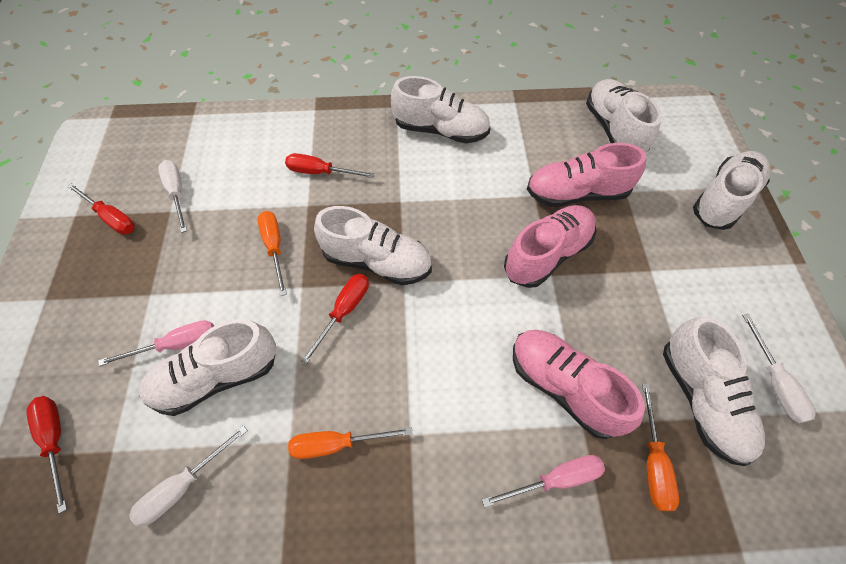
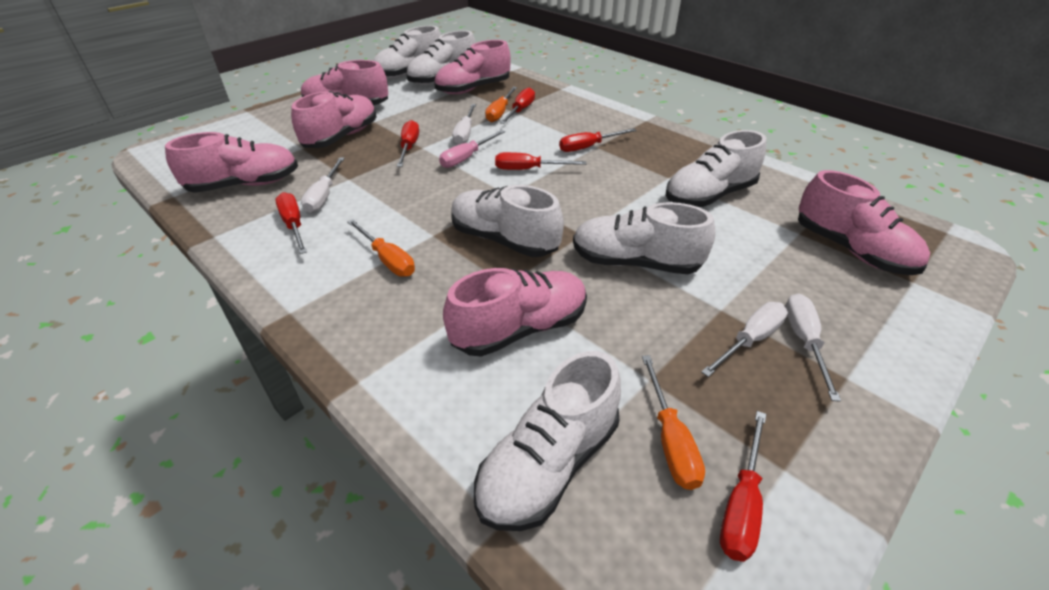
pink screwdriver: 2 -> 1
pink shoe: 3 -> 6
red screwdriver: 4 -> 6
white screwdriver: 3 -> 4

